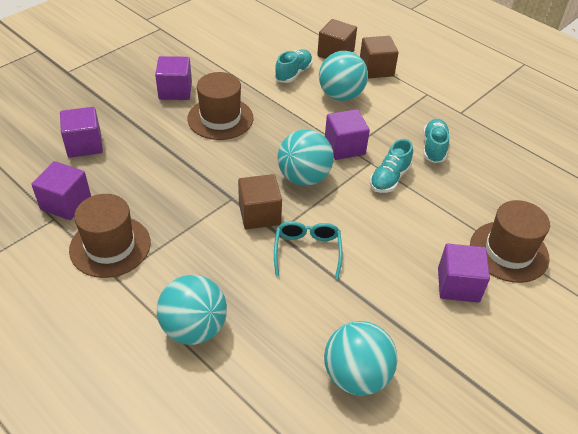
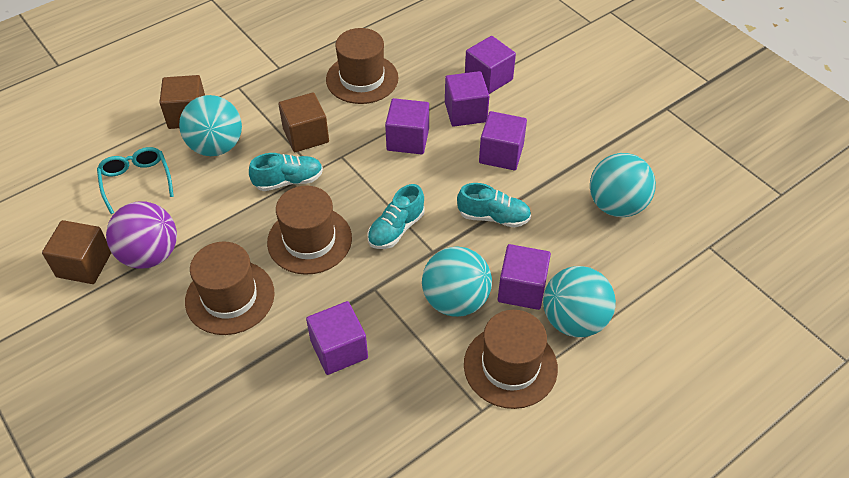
brown hat: 3 -> 4
purple ball: 0 -> 1
purple cube: 5 -> 6

